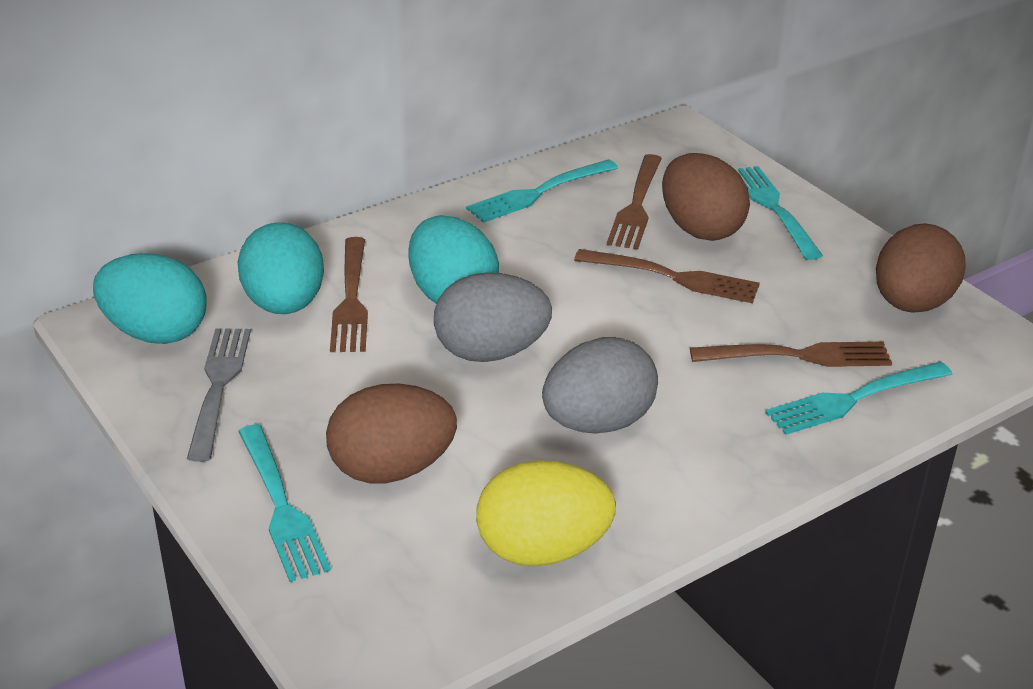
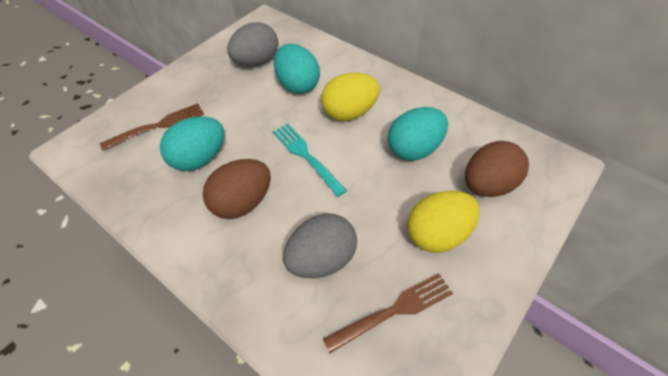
brown egg: 3 -> 2
brown fork: 4 -> 2
grey fork: 1 -> 0
turquoise fork: 4 -> 1
yellow egg: 1 -> 2

